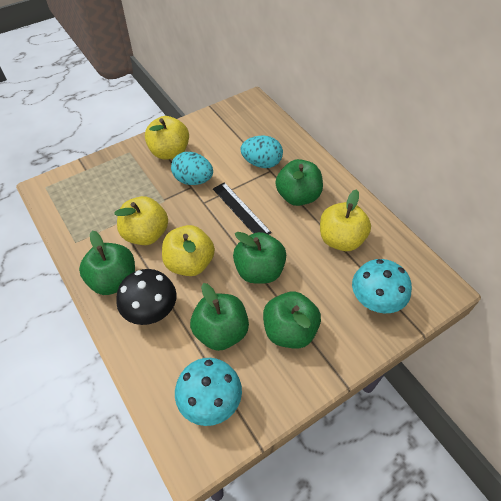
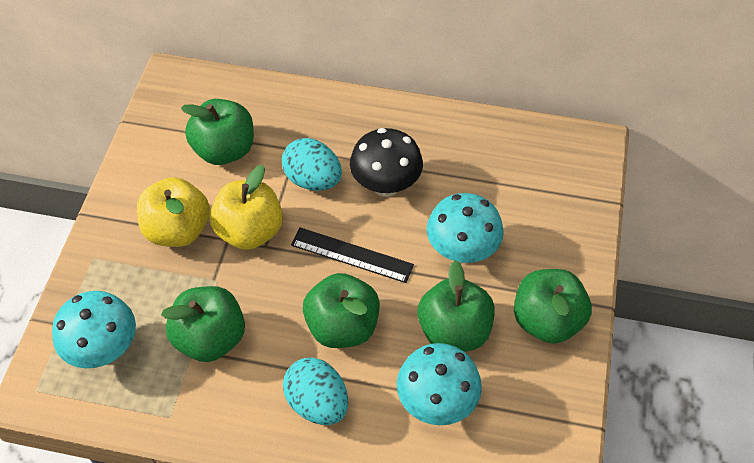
turquoise mushroom: 2 -> 3
yellow apple: 4 -> 2

